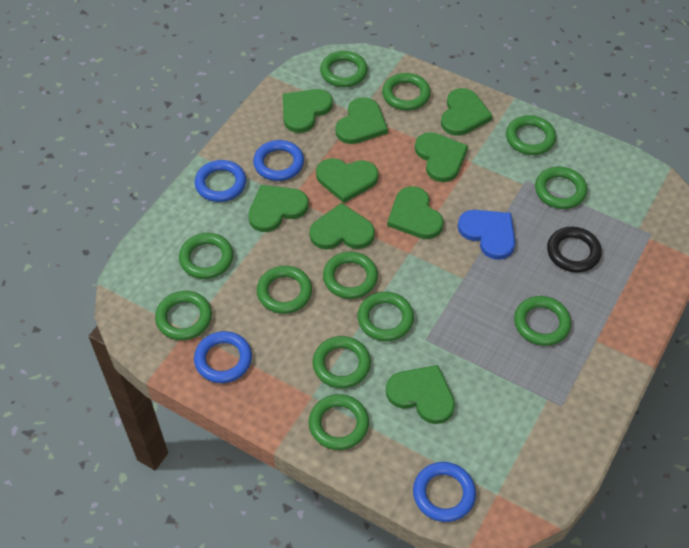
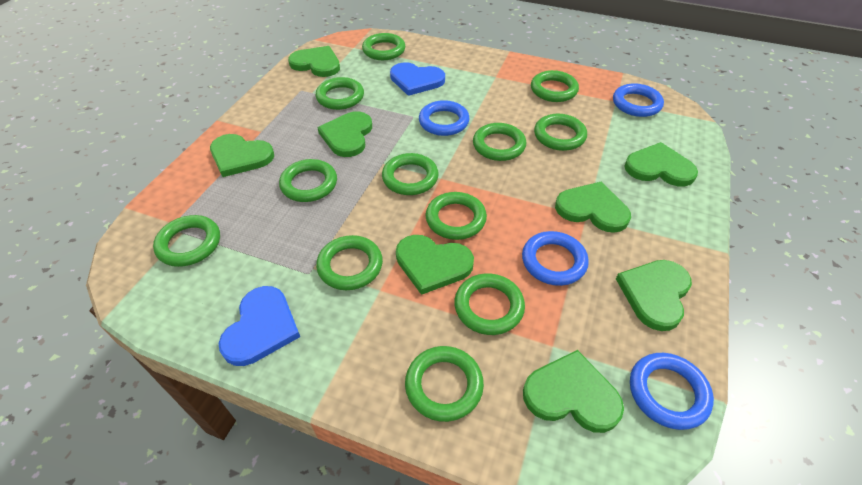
black ring: 1 -> 0
blue heart: 1 -> 2
green heart: 9 -> 8

